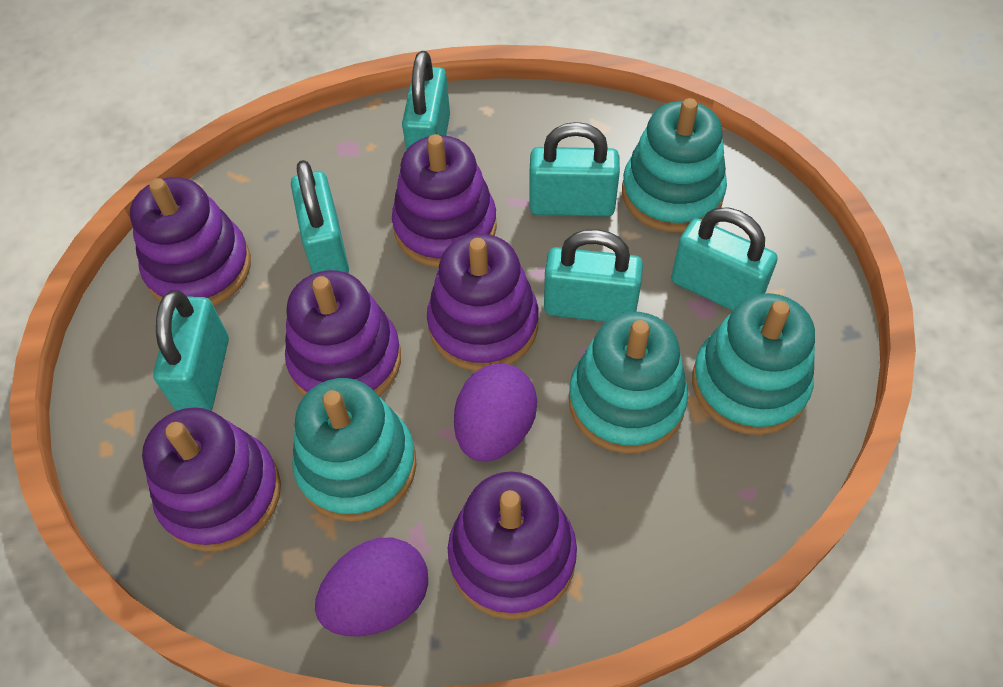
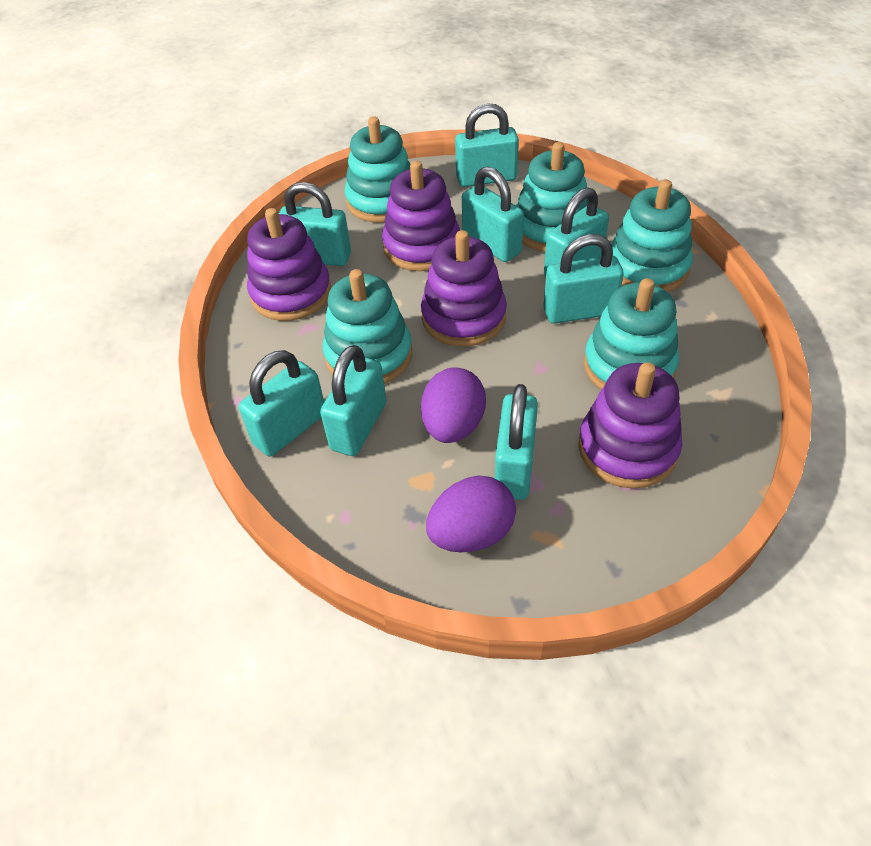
purple stacking toy: 6 -> 4
turquoise padlock: 6 -> 8
turquoise stacking toy: 4 -> 5

